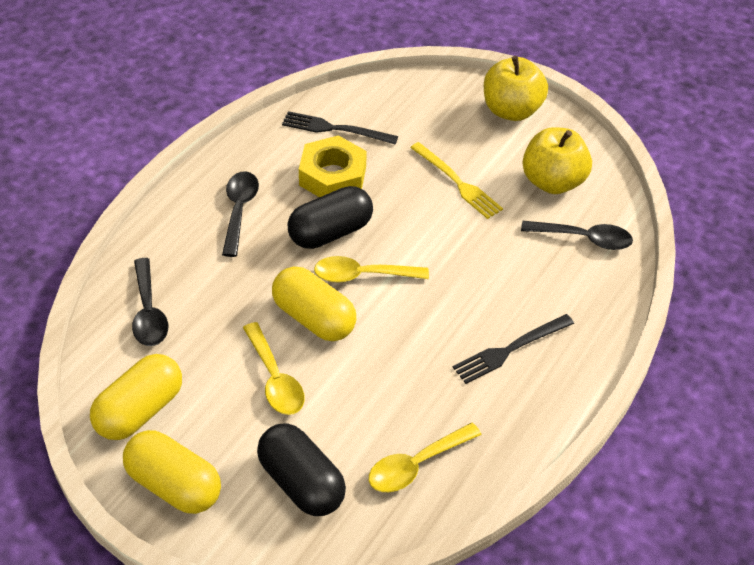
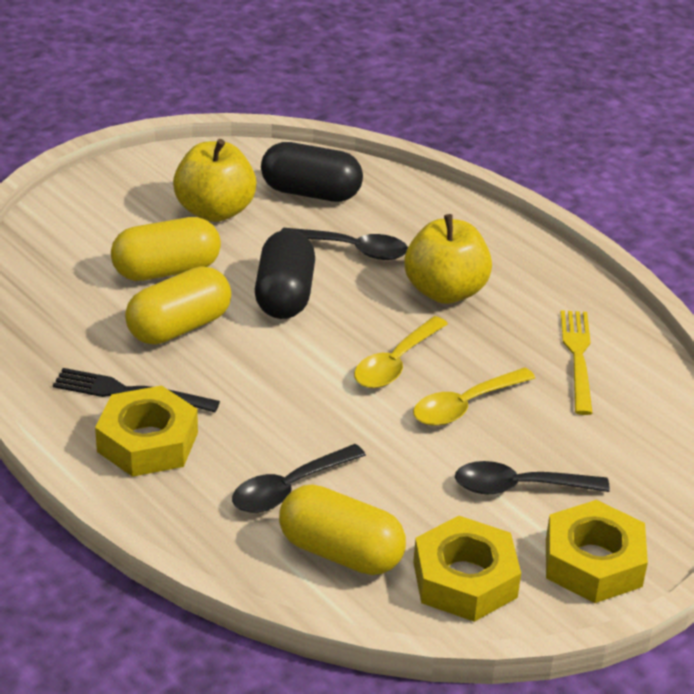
black fork: 2 -> 1
yellow nut: 1 -> 3
yellow spoon: 3 -> 2

